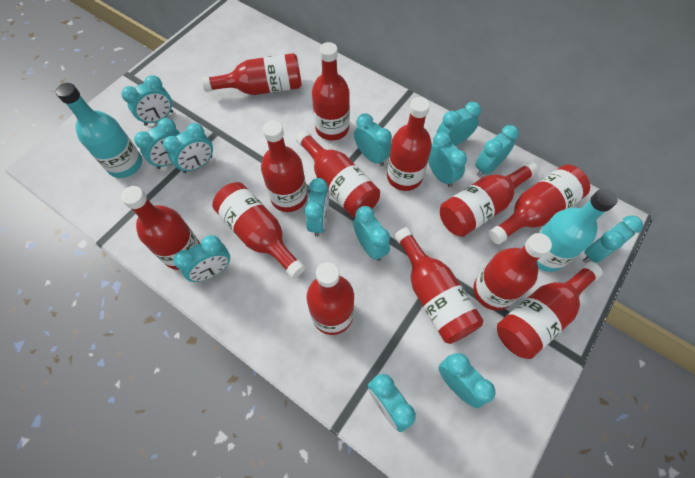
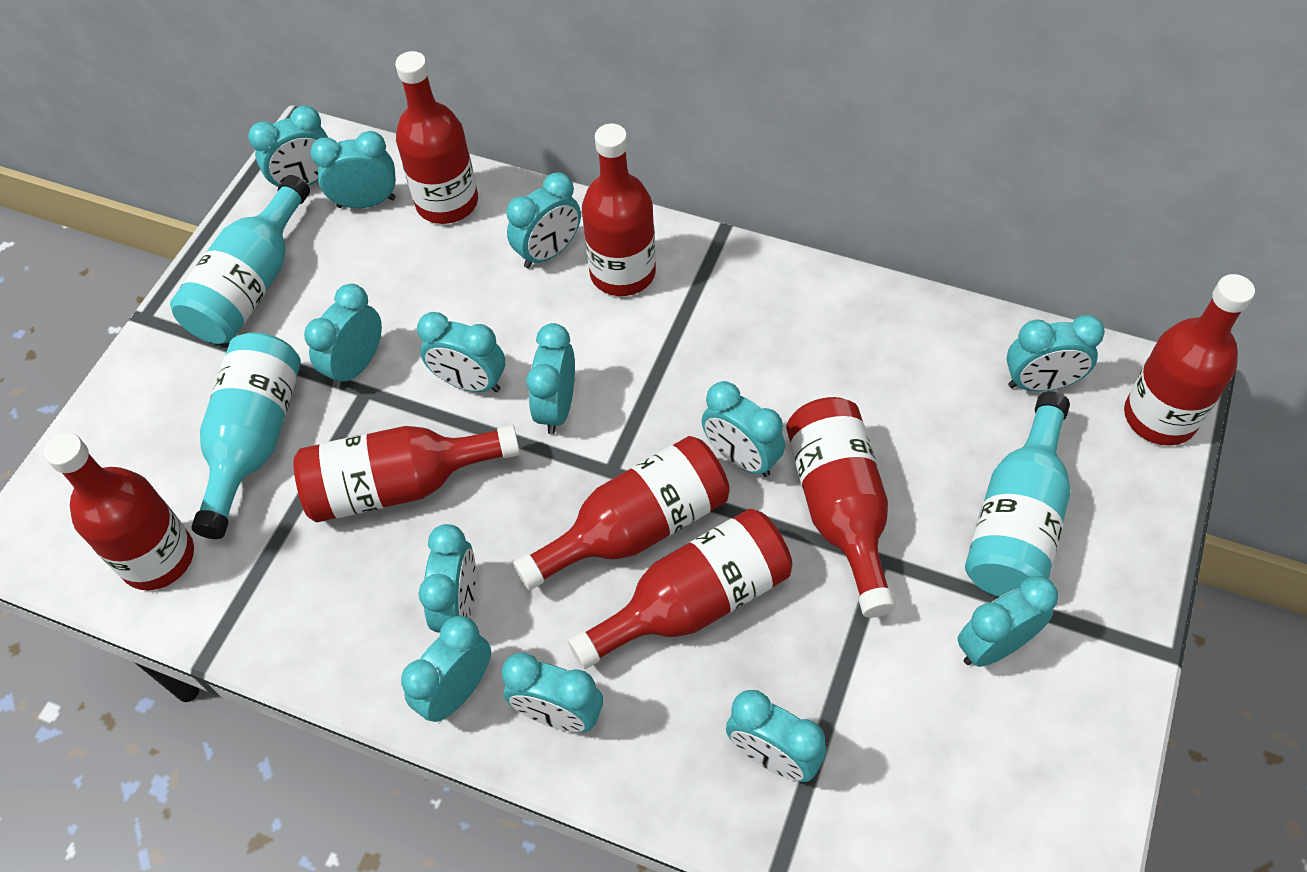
red bottle: 13 -> 8
turquoise bottle: 2 -> 3

